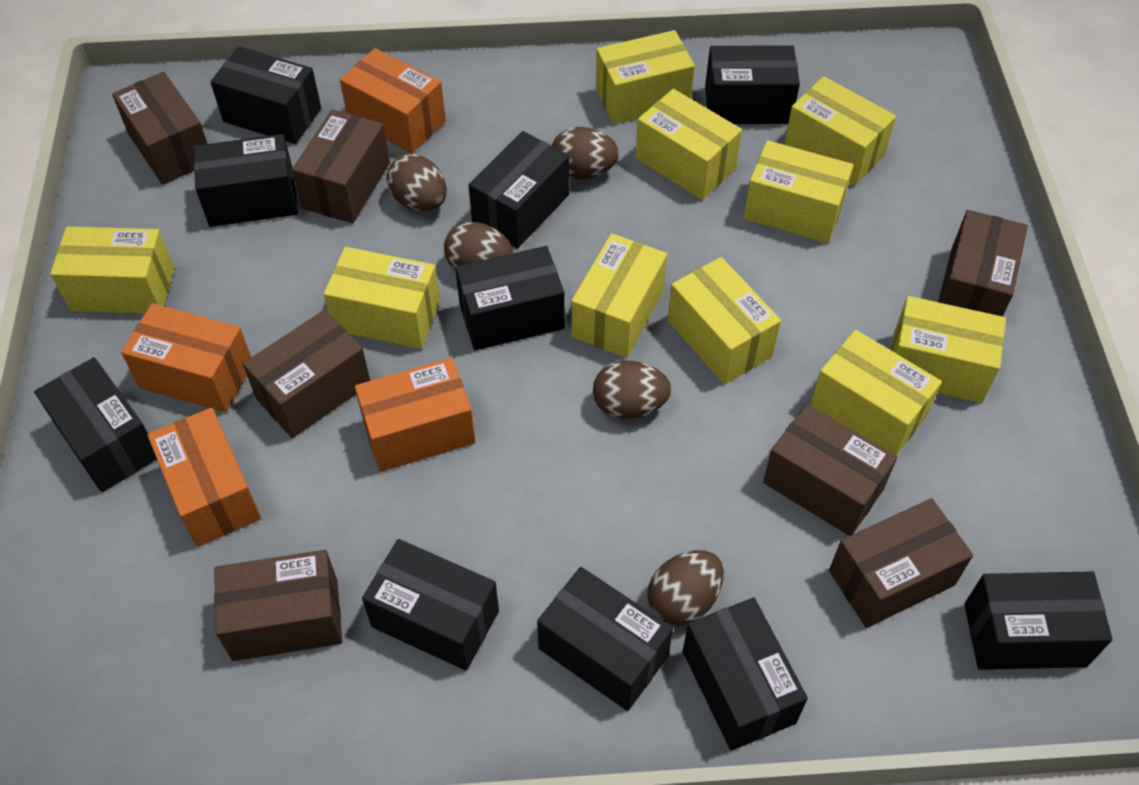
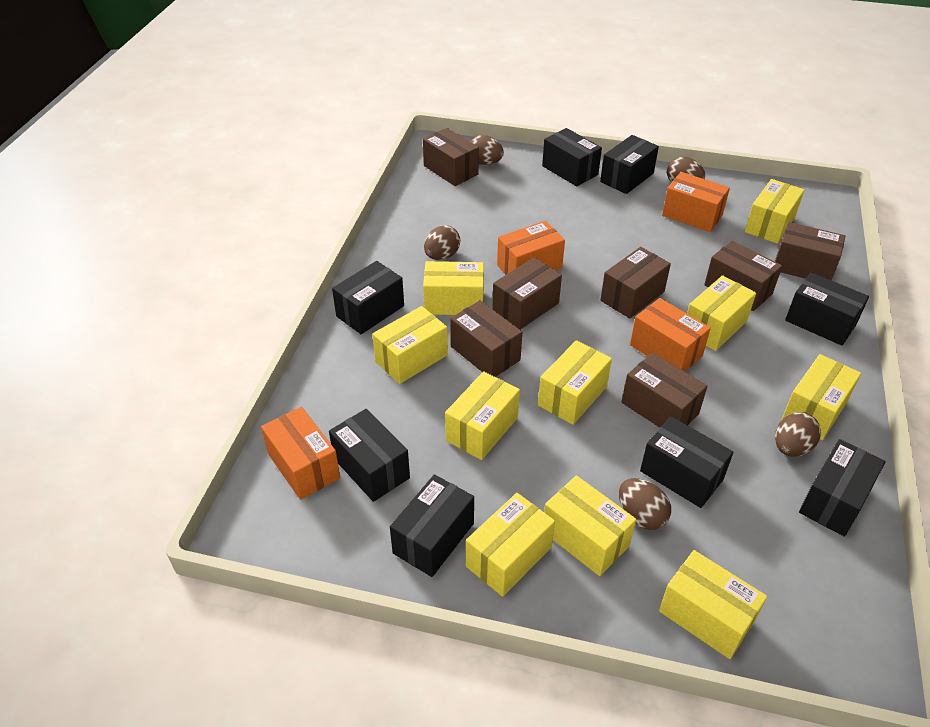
black box: 10 -> 8

